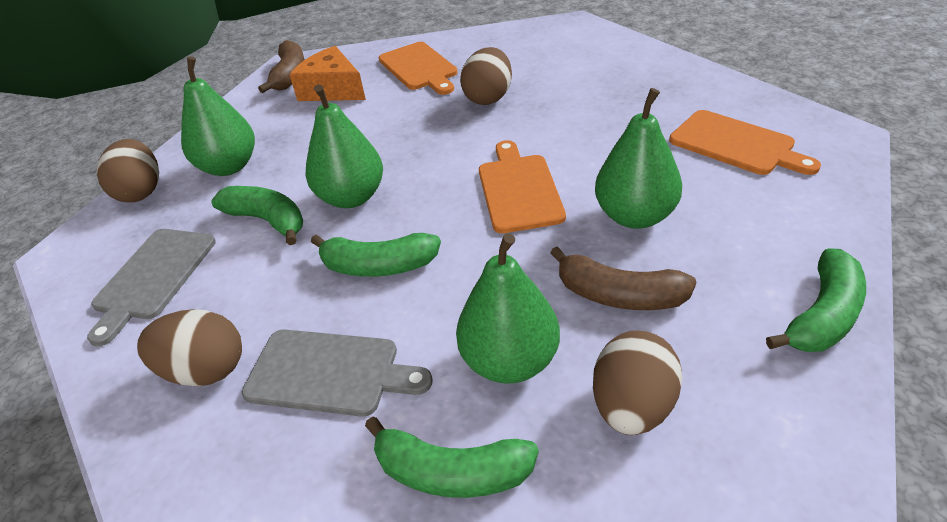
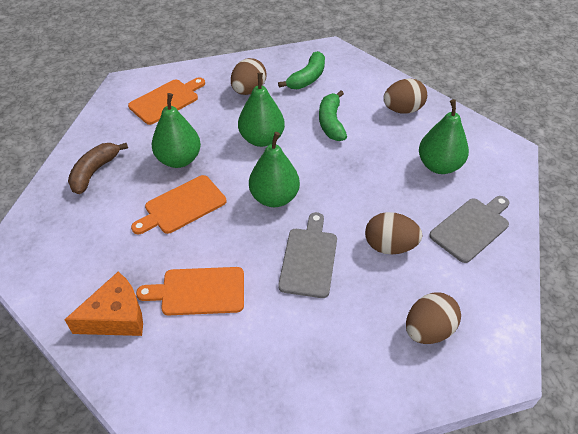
brown banana: 2 -> 1
green banana: 4 -> 2

